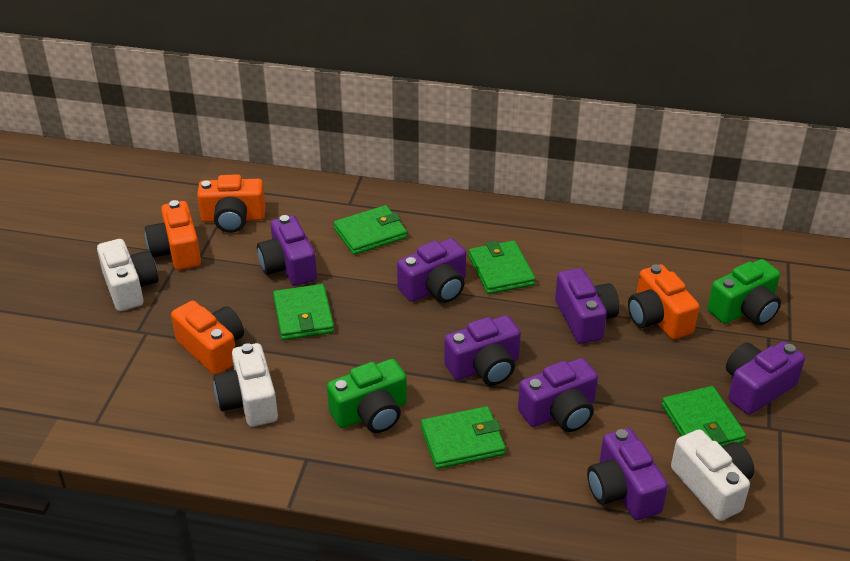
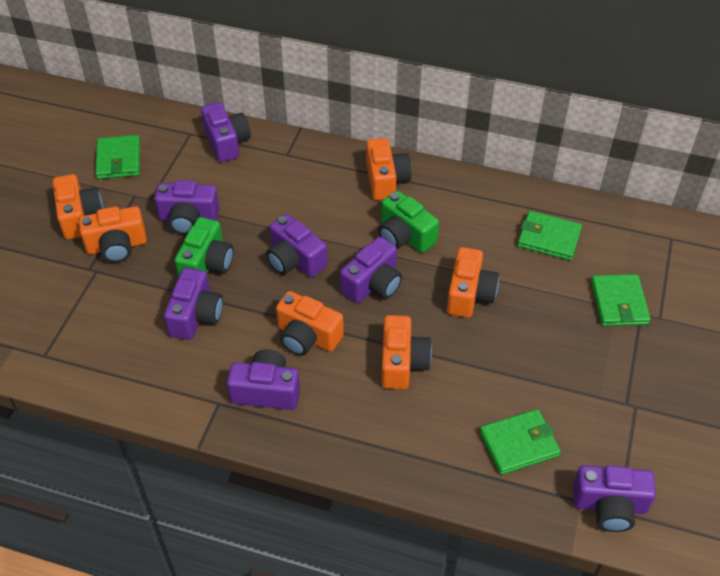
green wallet: 5 -> 4
orange camera: 4 -> 6
white camera: 3 -> 0

